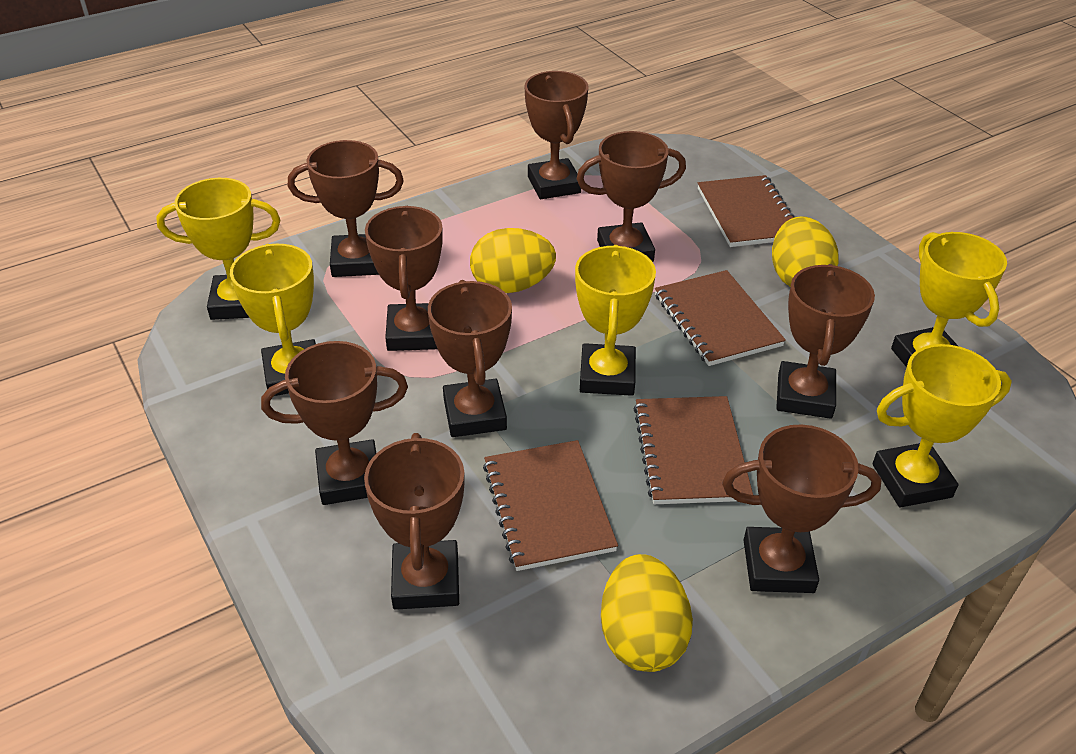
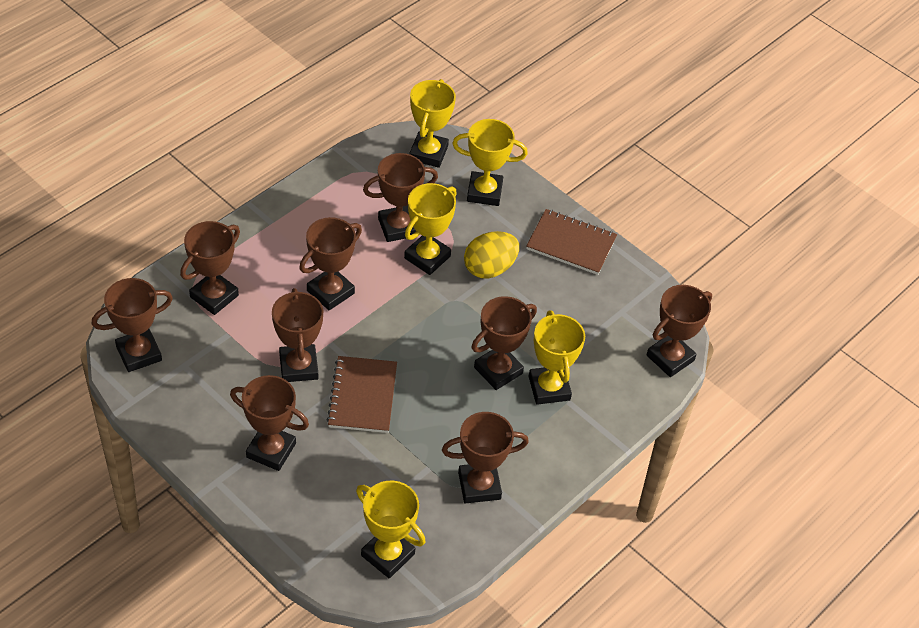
brown notebook: 4 -> 2
yellow egg: 3 -> 1

